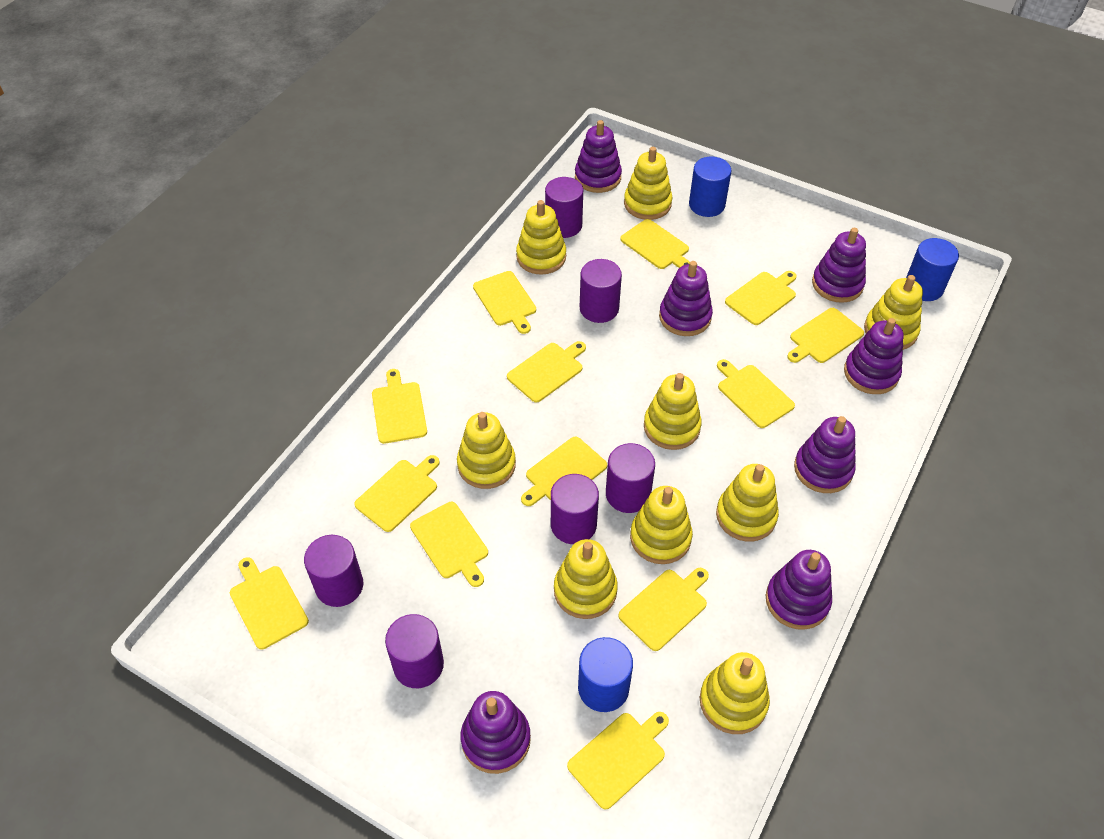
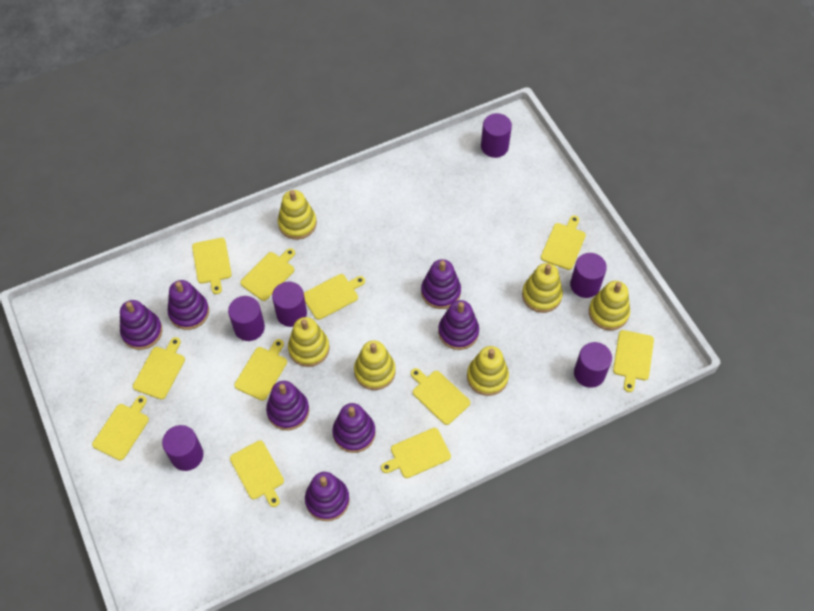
blue cylinder: 3 -> 0
yellow cutting board: 13 -> 11
yellow stacking toy: 9 -> 6

